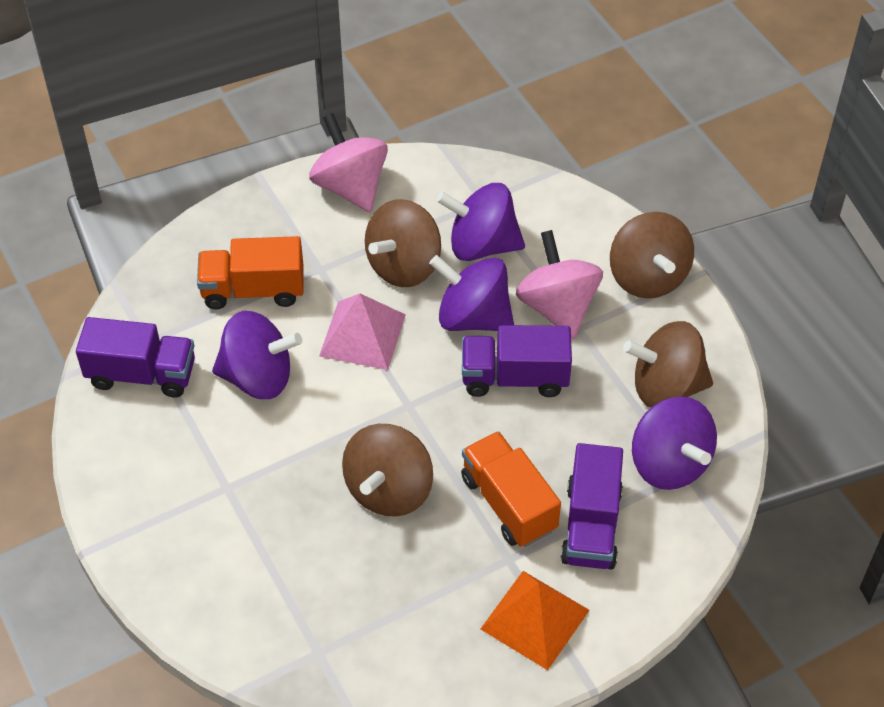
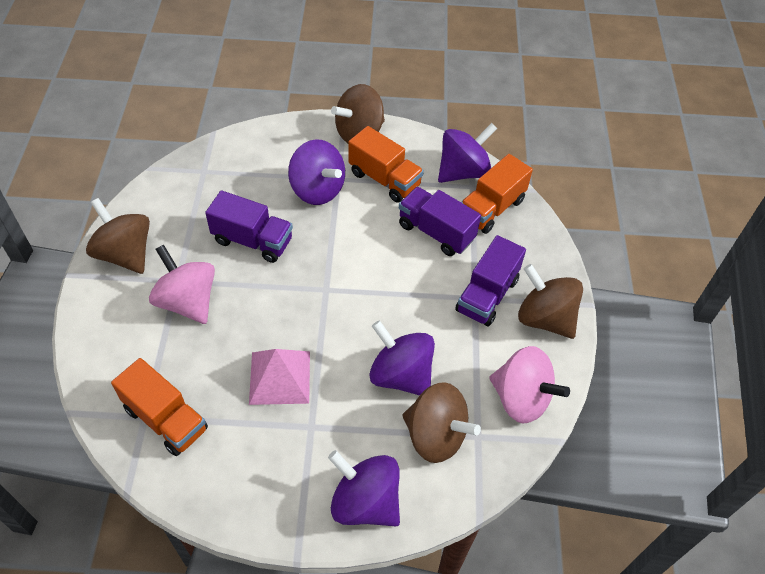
orange pyramid: 1 -> 0
orange truck: 2 -> 3

